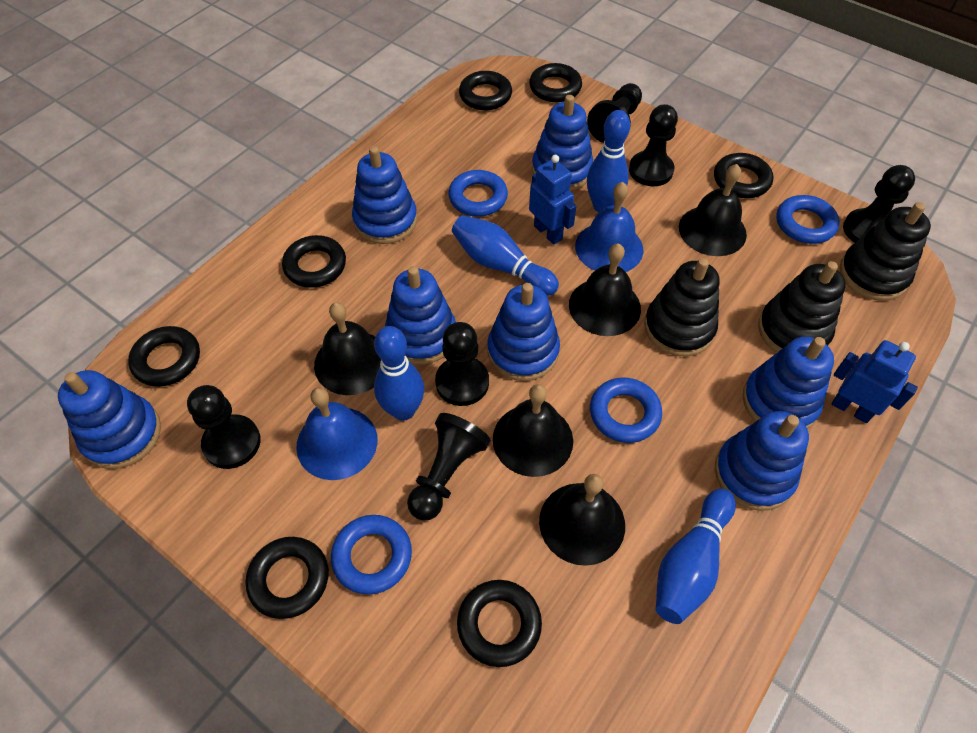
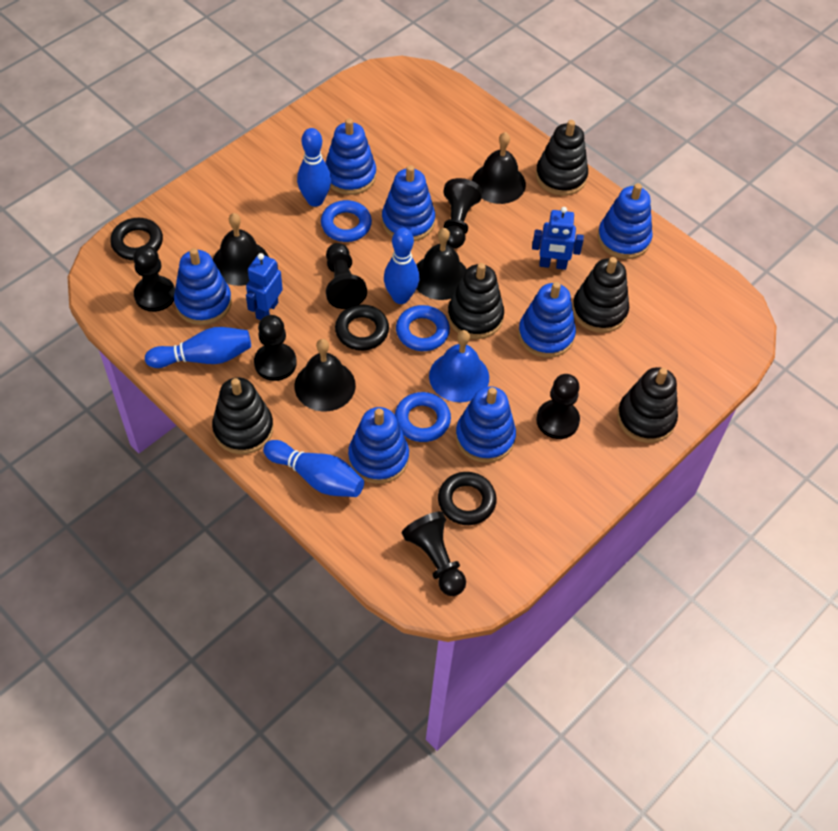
black bell: 5 -> 4
black ring: 7 -> 3
black stacking toy: 3 -> 5
blue bell: 2 -> 1
blue ring: 4 -> 3

